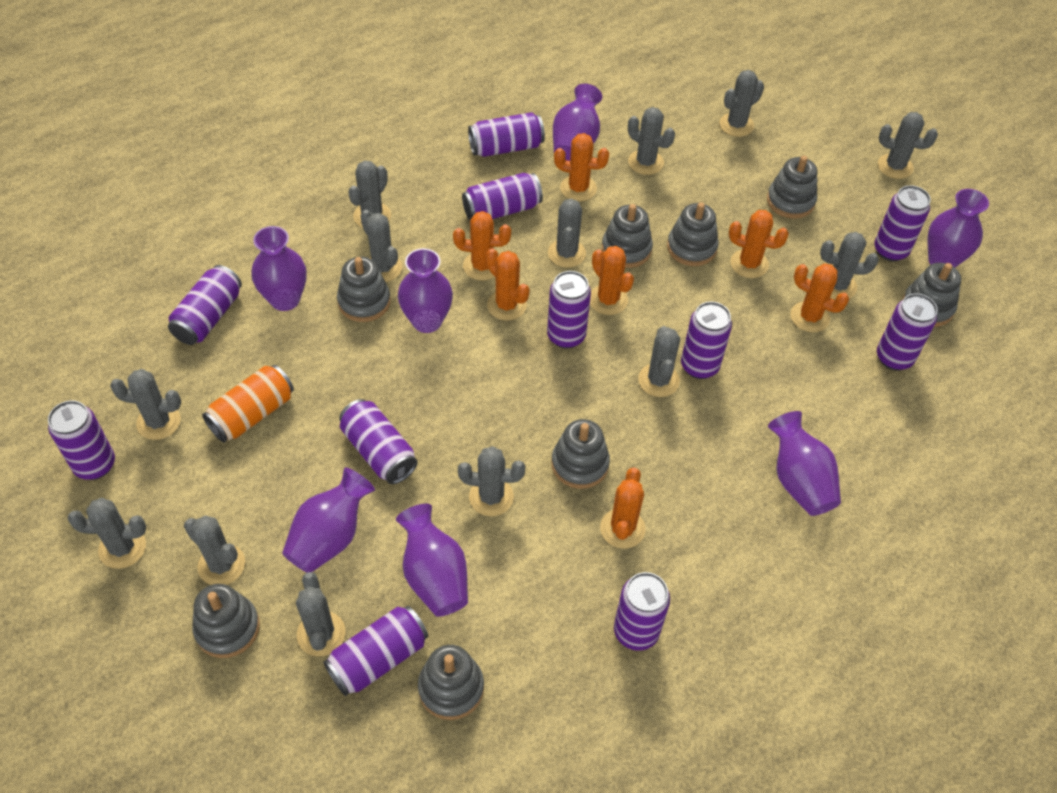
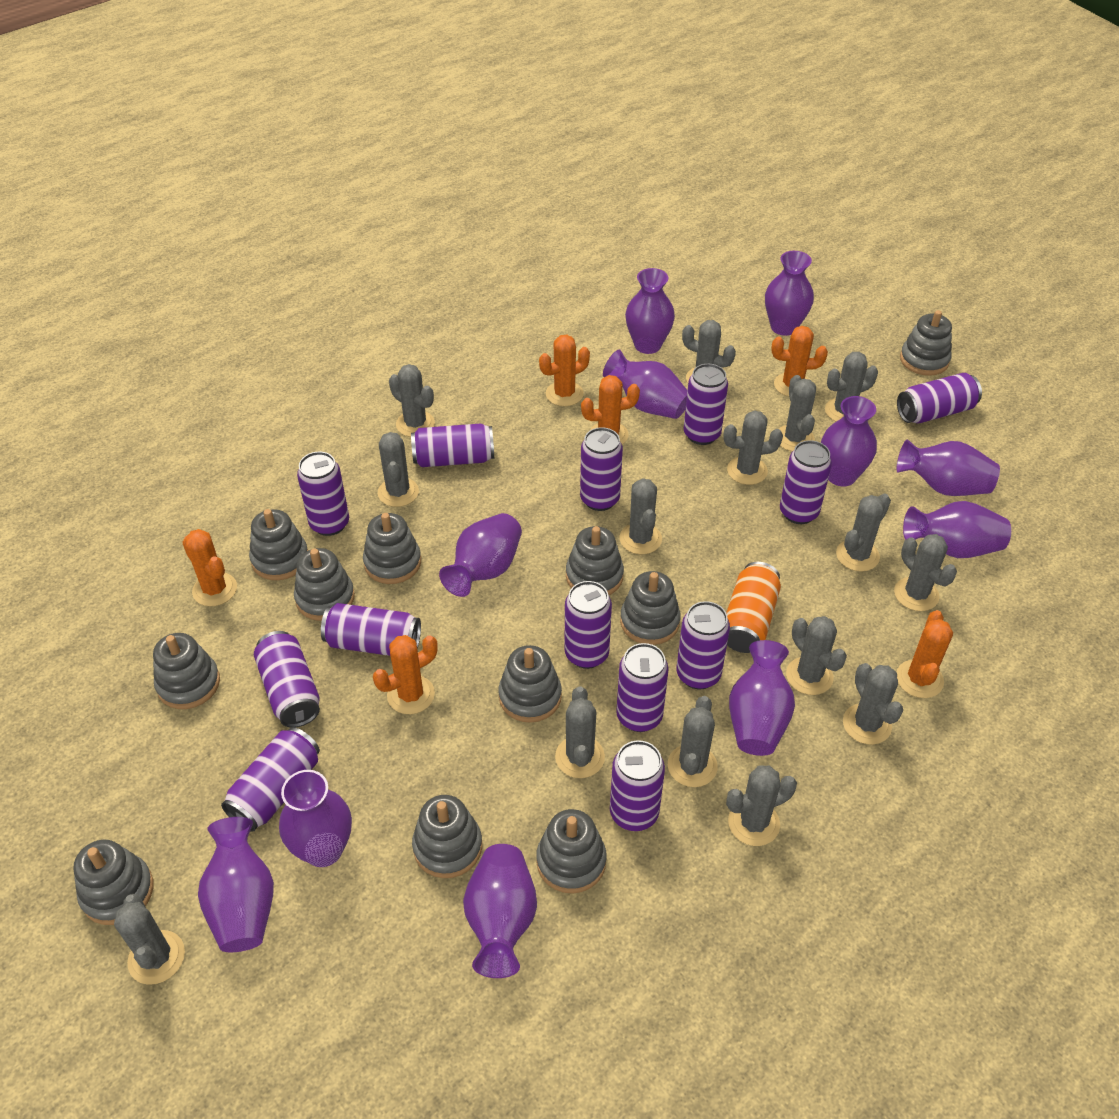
grey cactus: 13 -> 15
grey stacking toy: 8 -> 11
orange cactus: 7 -> 6
purple can: 11 -> 13
purple vase: 7 -> 11

